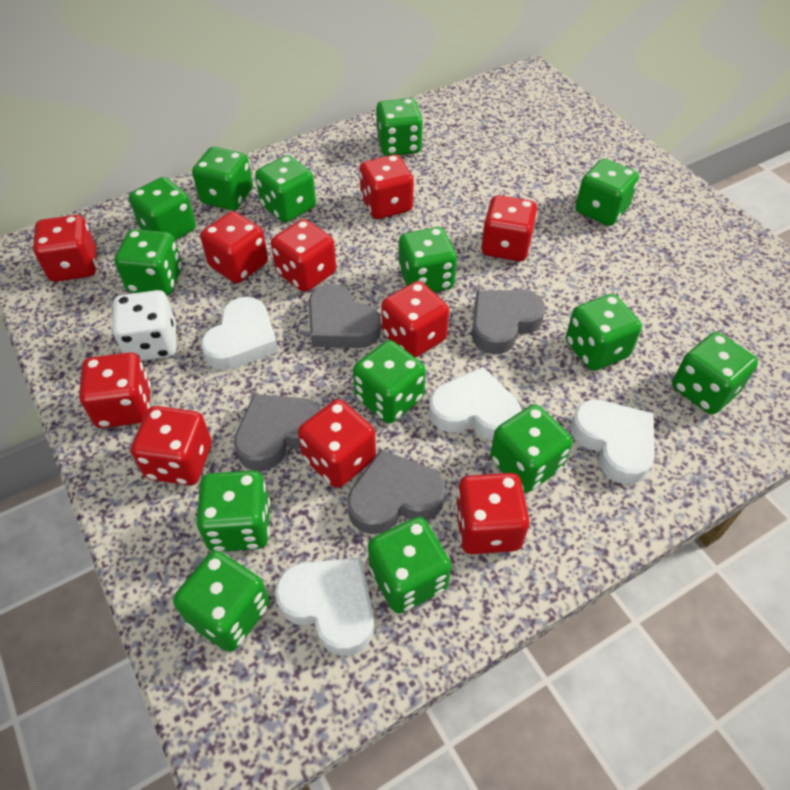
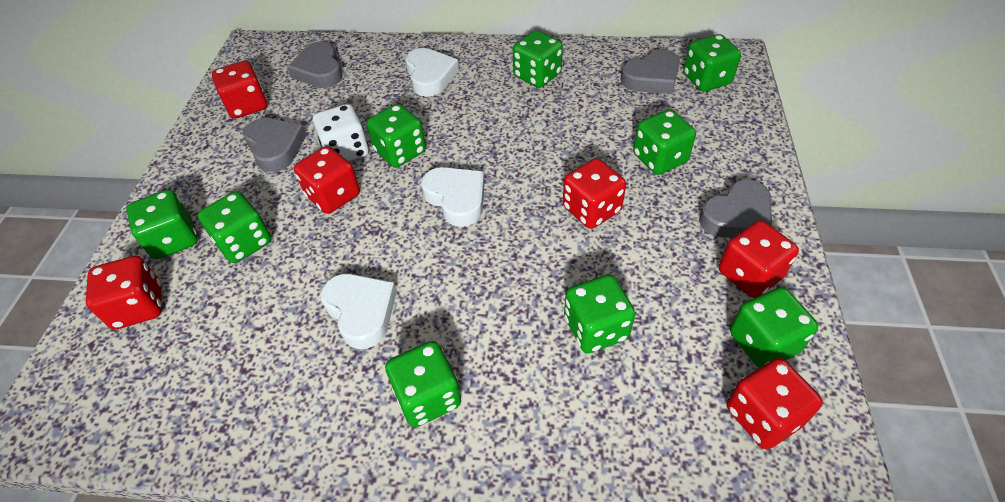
green dice: 14 -> 9
red dice: 10 -> 6
white heart: 4 -> 3

